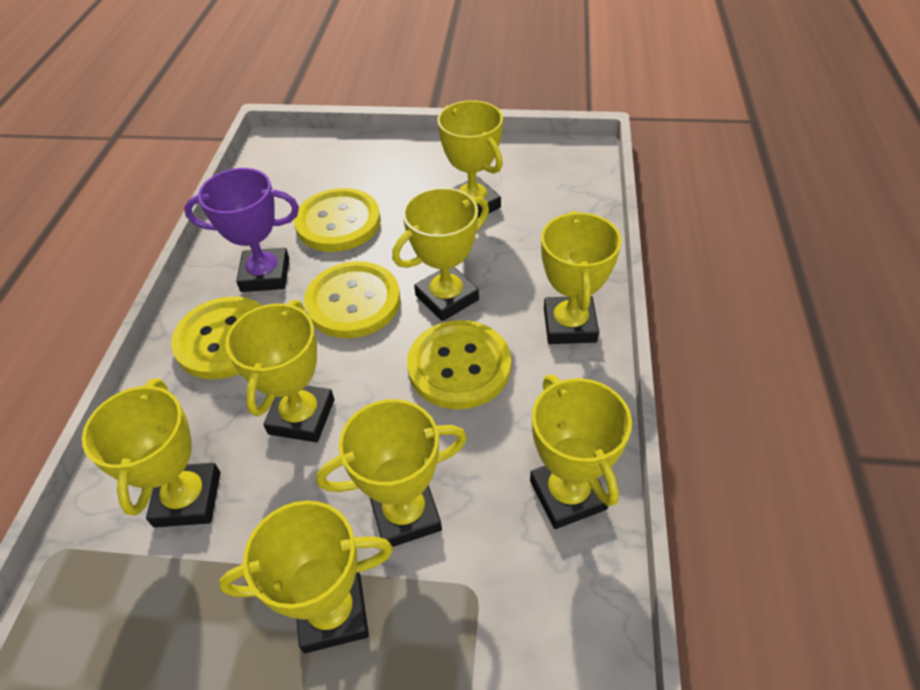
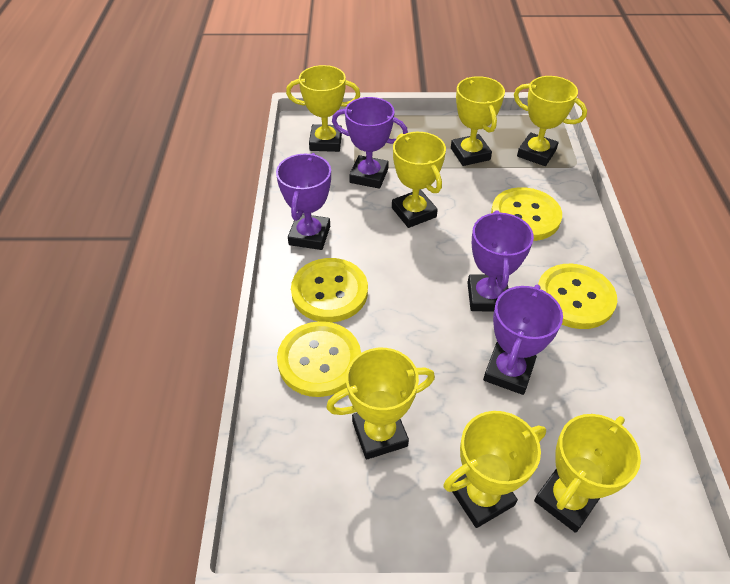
purple trophy: 1 -> 4
yellow trophy: 8 -> 7

